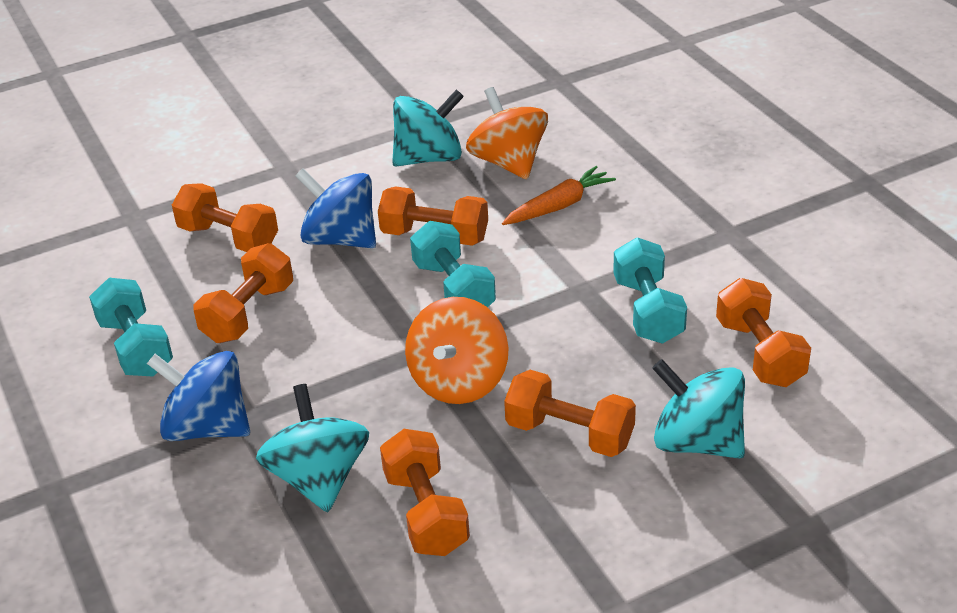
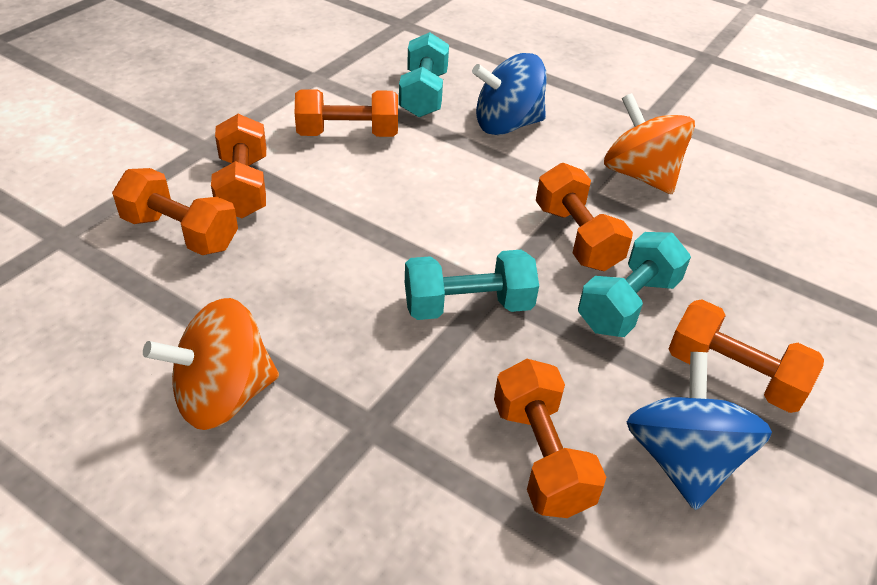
orange carrot: 1 -> 0
turquoise spinning top: 3 -> 0

